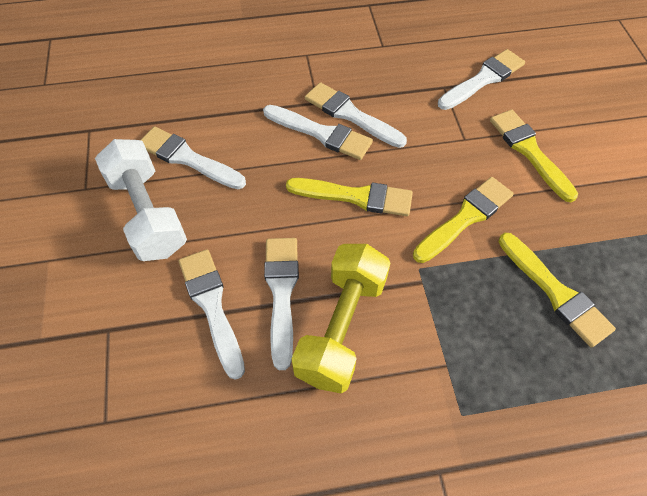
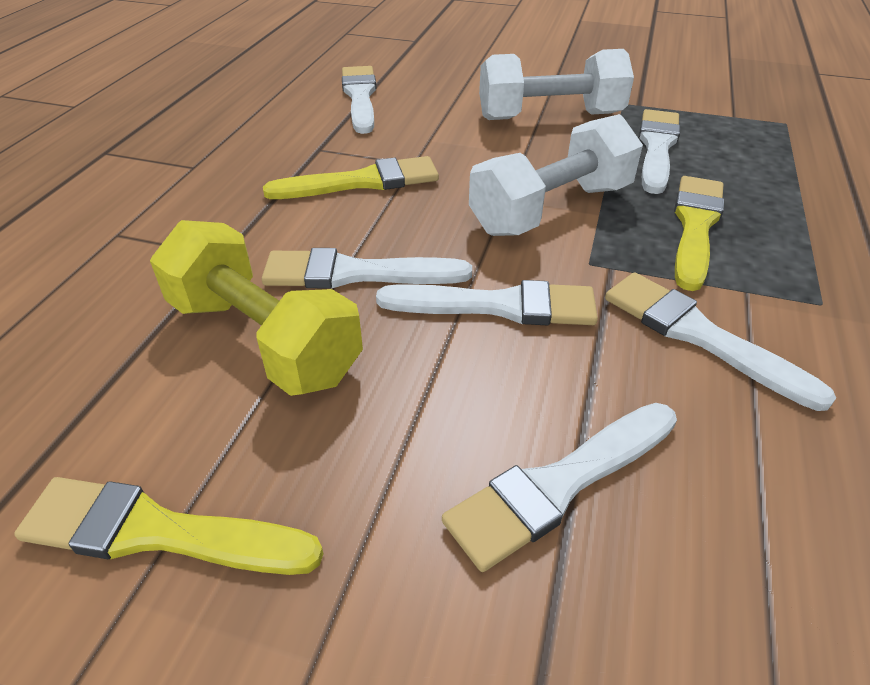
white dumbbell: 1 -> 2
yellow brush: 4 -> 3

